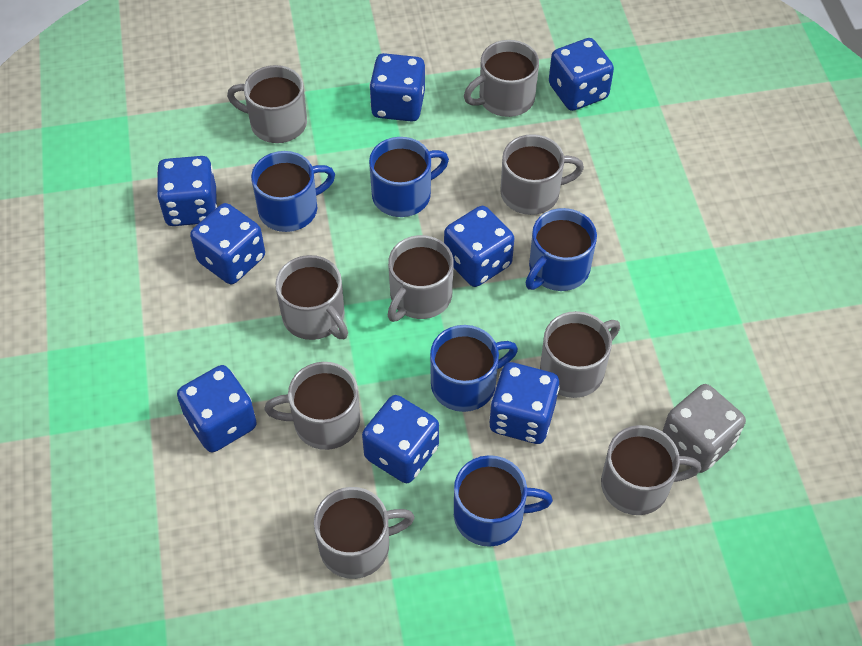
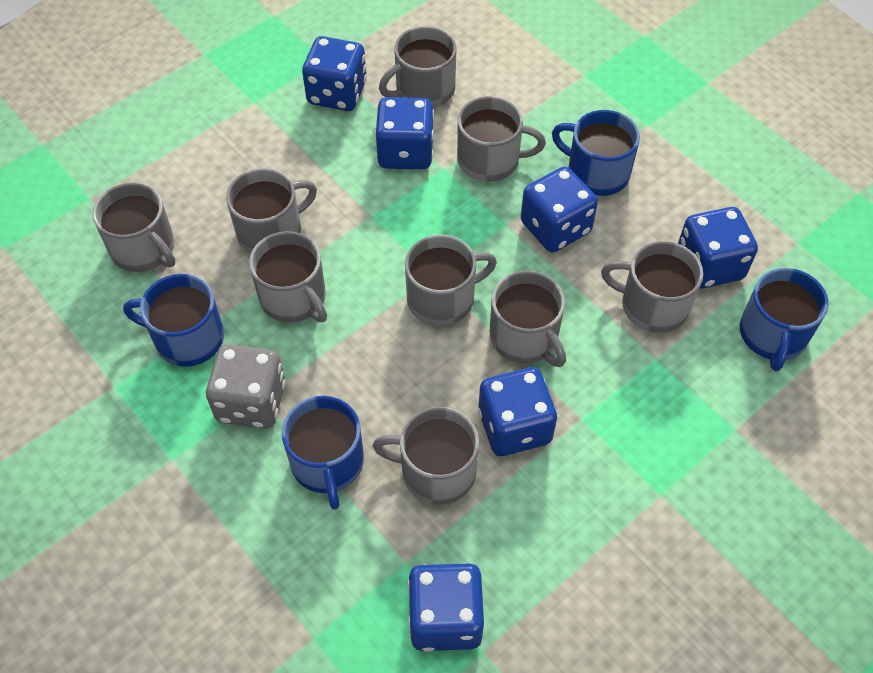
blue dice: 8 -> 6
blue mug: 5 -> 4

